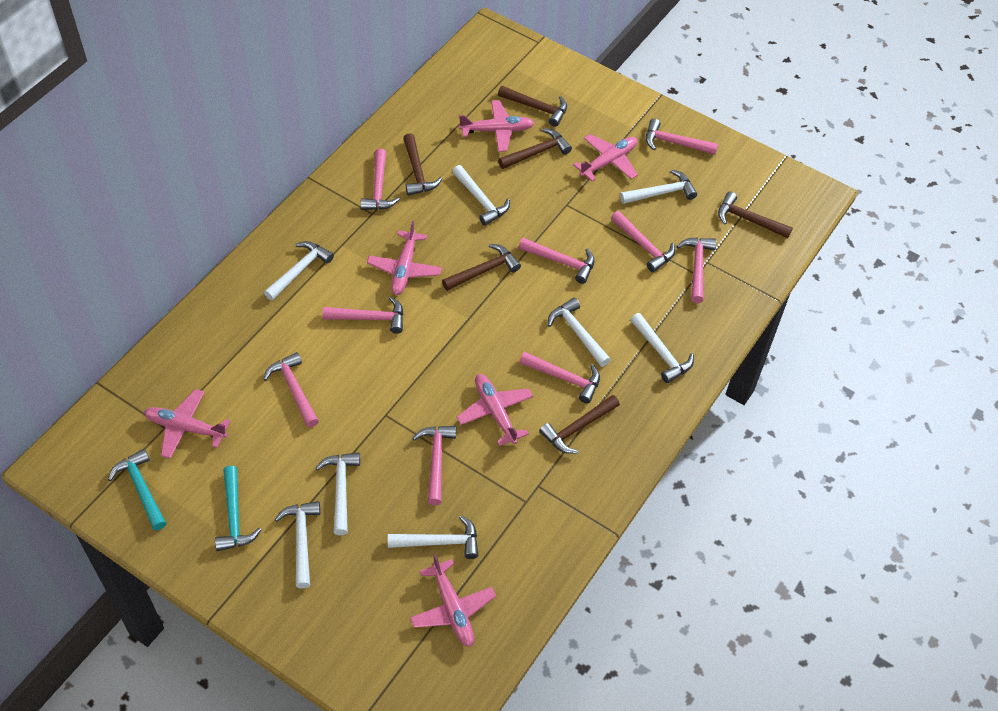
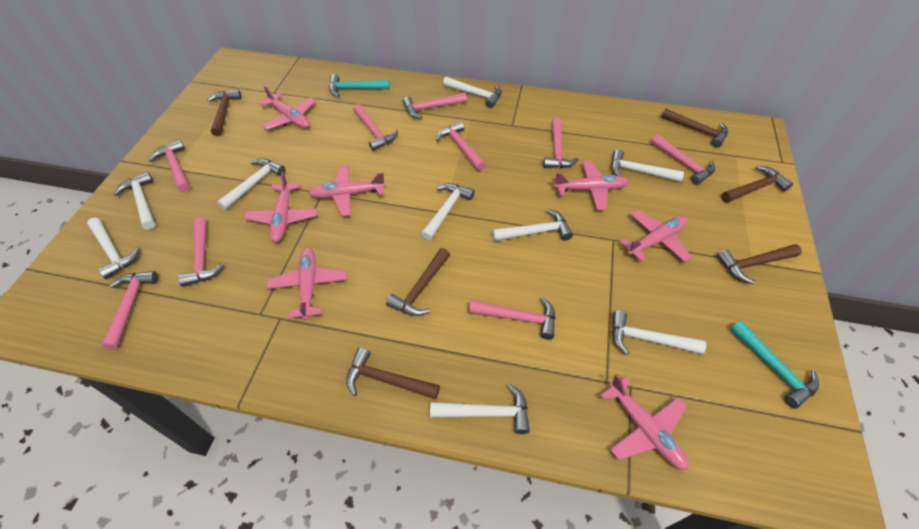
pink plane: 6 -> 7
white hammer: 8 -> 9

